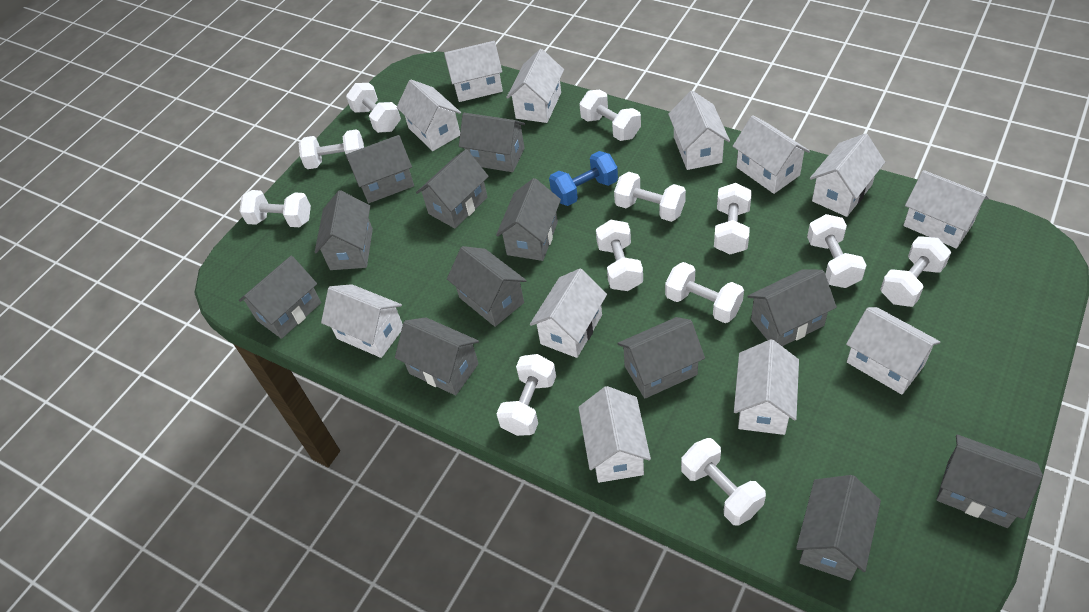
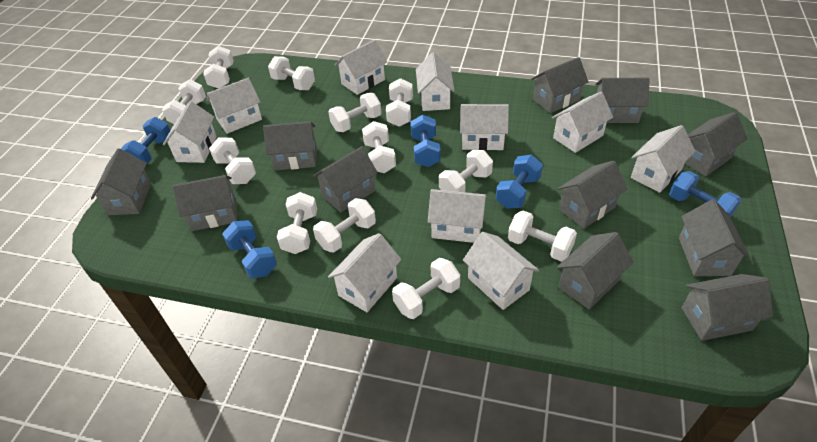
blue dumbbell: 1 -> 5
grey house: 12 -> 11
white house: 12 -> 10

